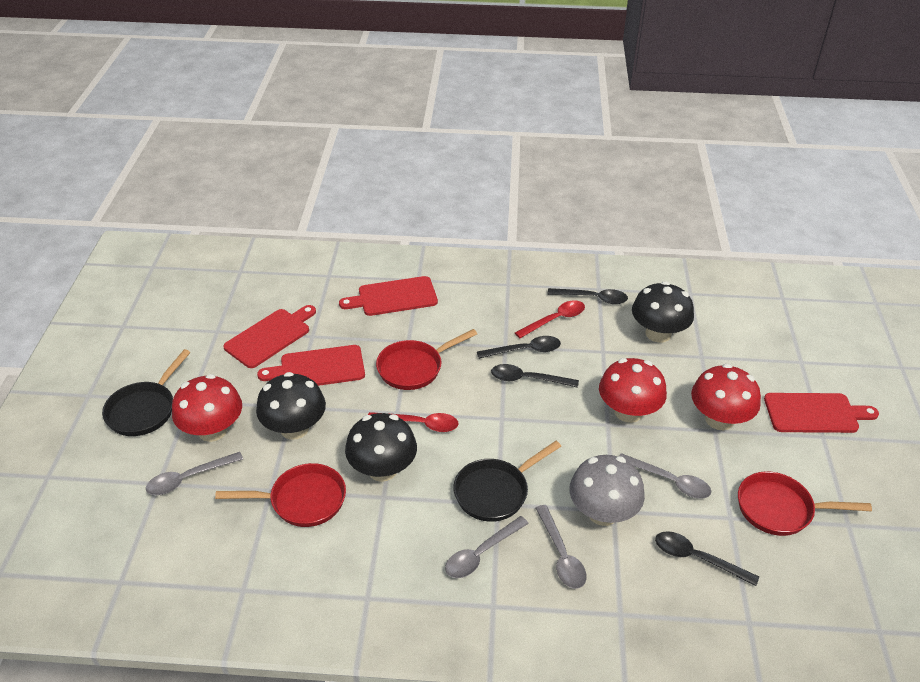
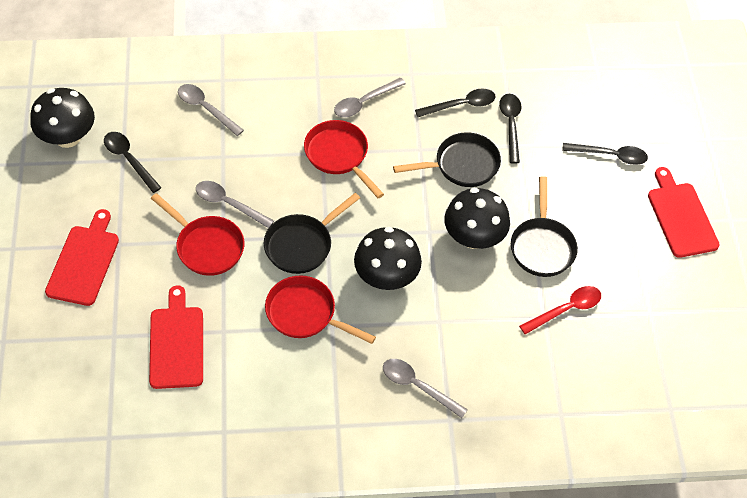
black pan: 2 -> 3
grey mushroom: 1 -> 0
red cutting board: 4 -> 3
red mushroom: 3 -> 0
red spoon: 2 -> 1

